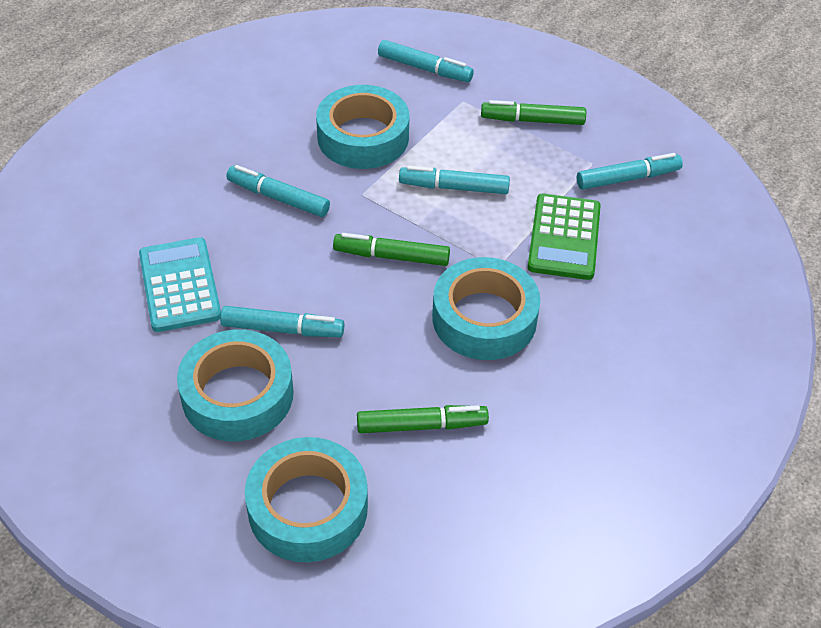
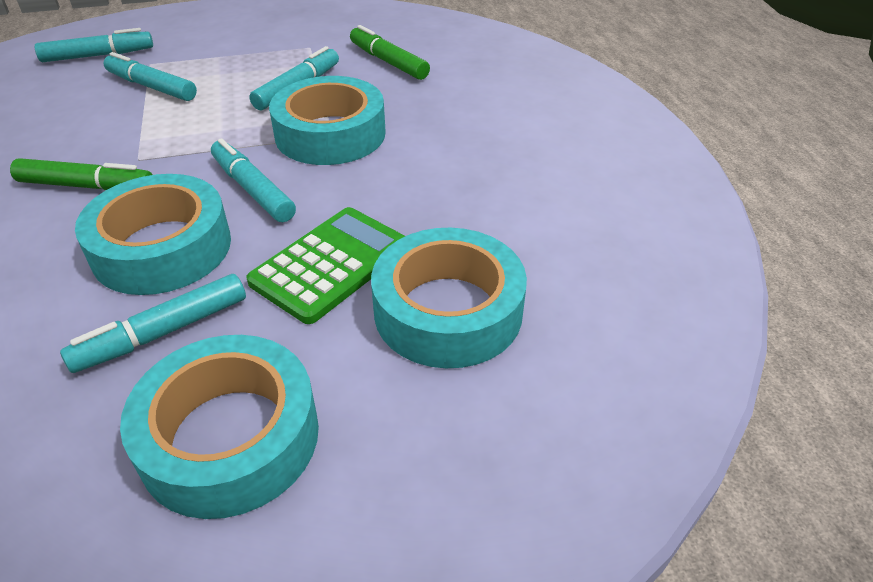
green marker: 3 -> 2
turquoise calculator: 1 -> 0

